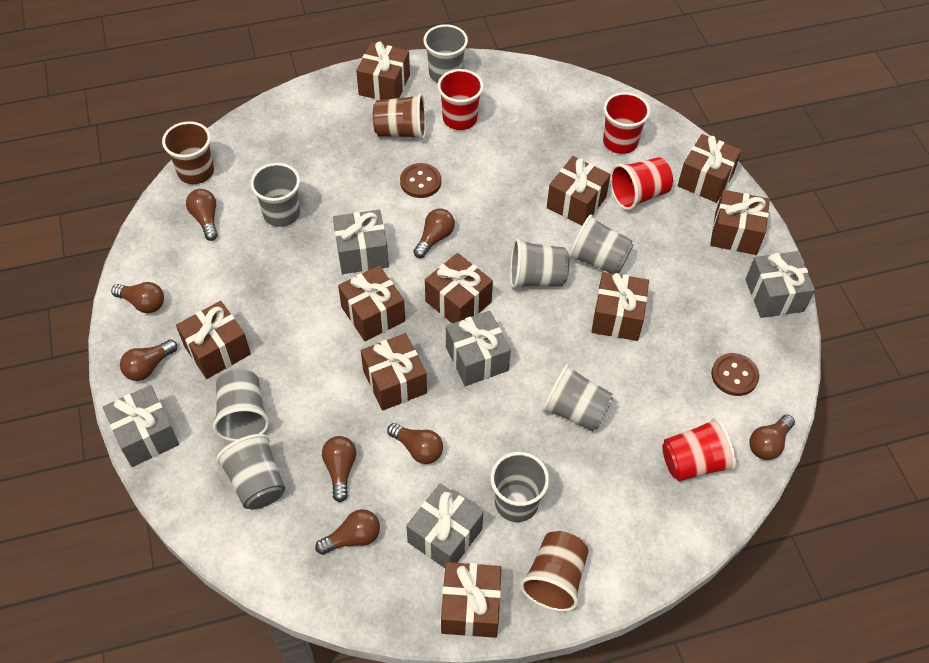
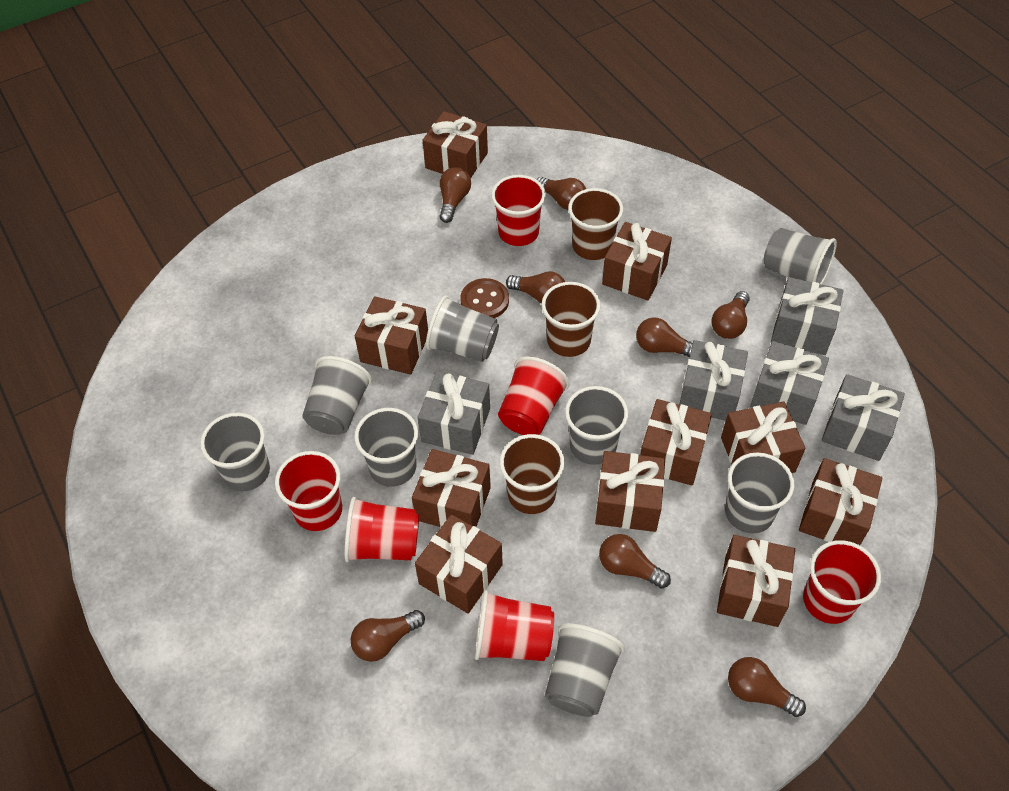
brown button: 2 -> 1
red cup: 4 -> 6

